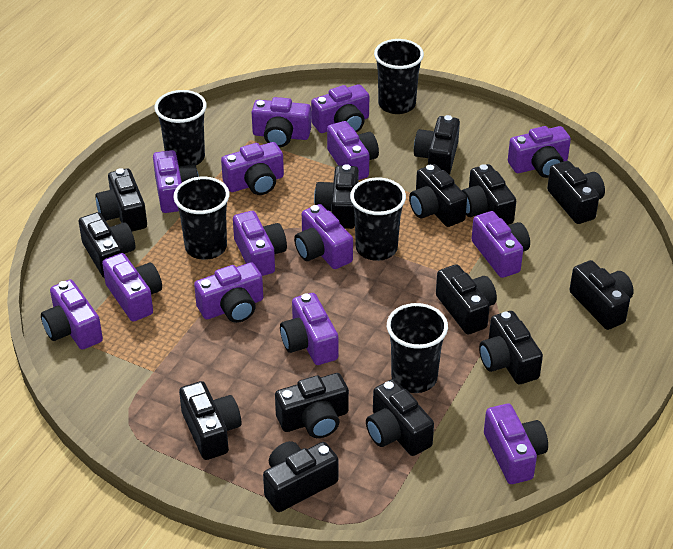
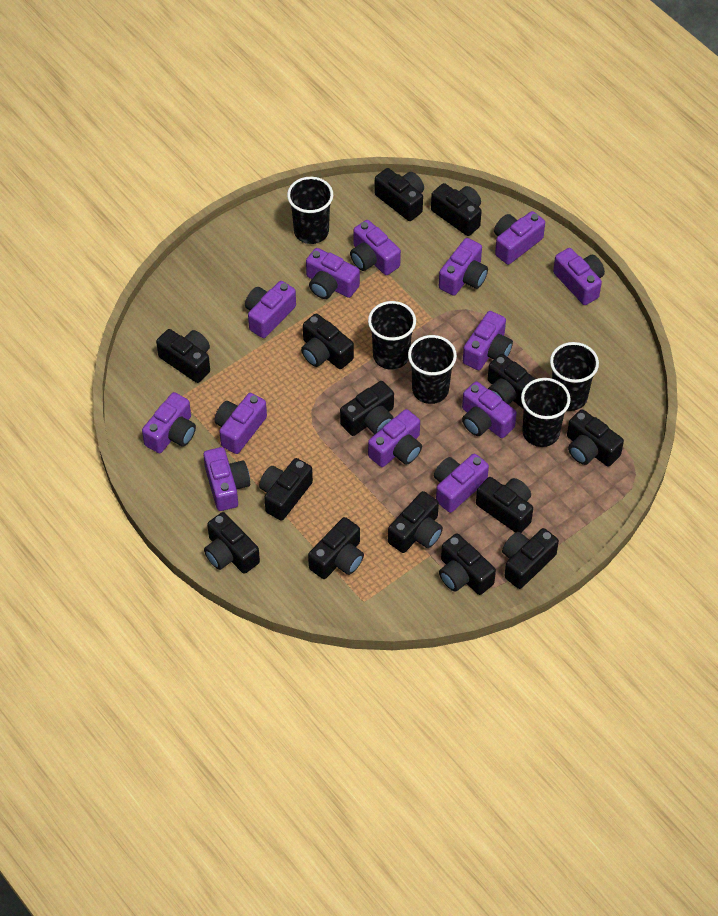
purple camera: 14 -> 13

